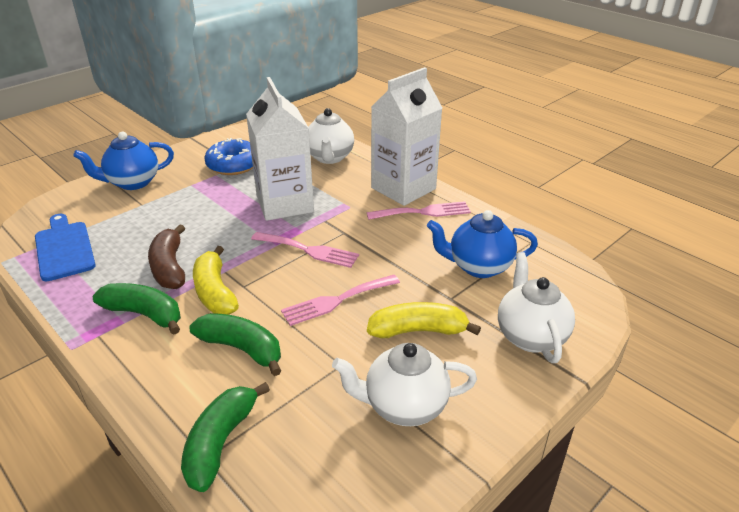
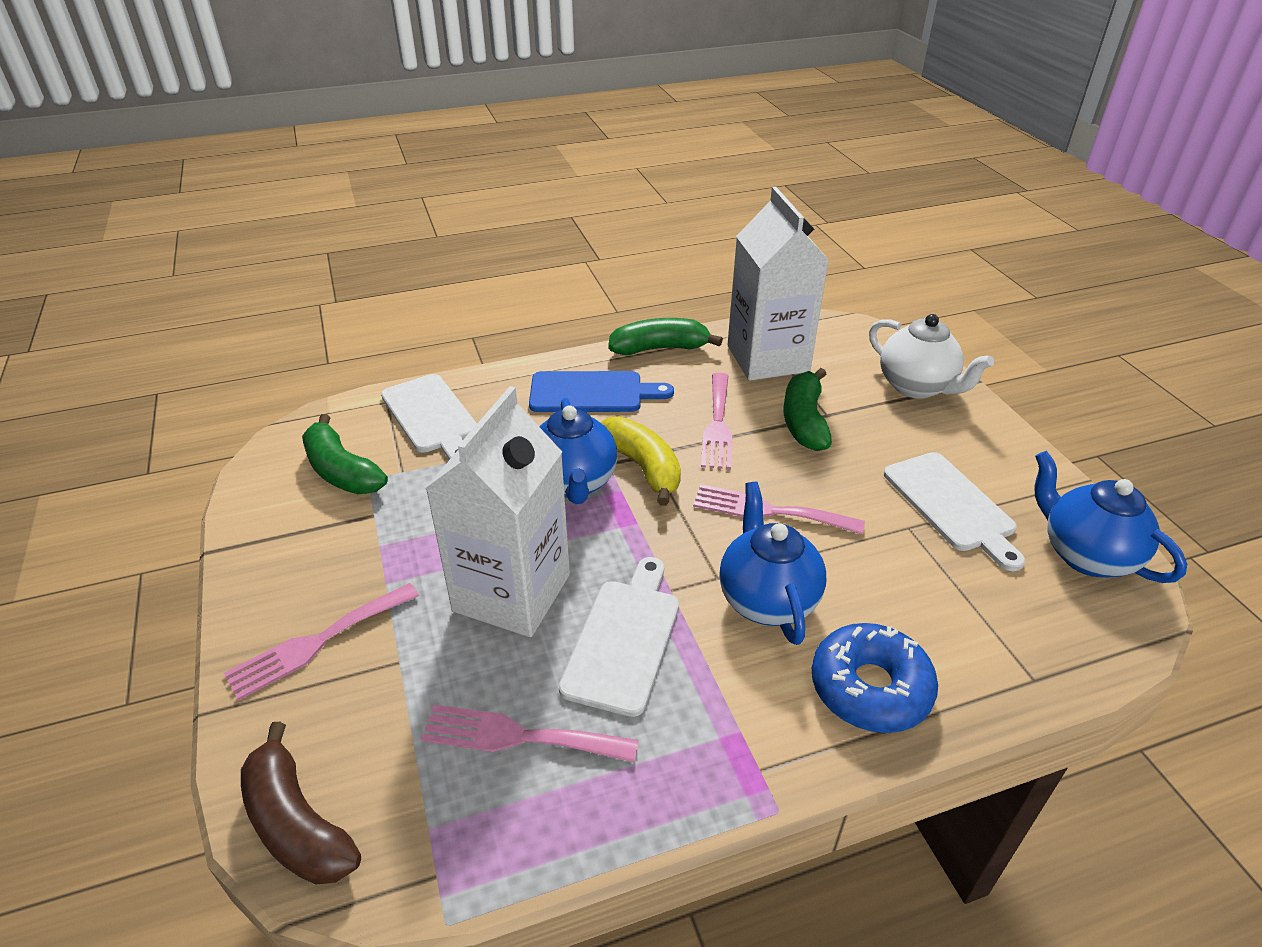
blue teapot: 2 -> 3
pink fork: 3 -> 4
white cutting board: 0 -> 3
white teapot: 3 -> 1
yellow banana: 2 -> 1

